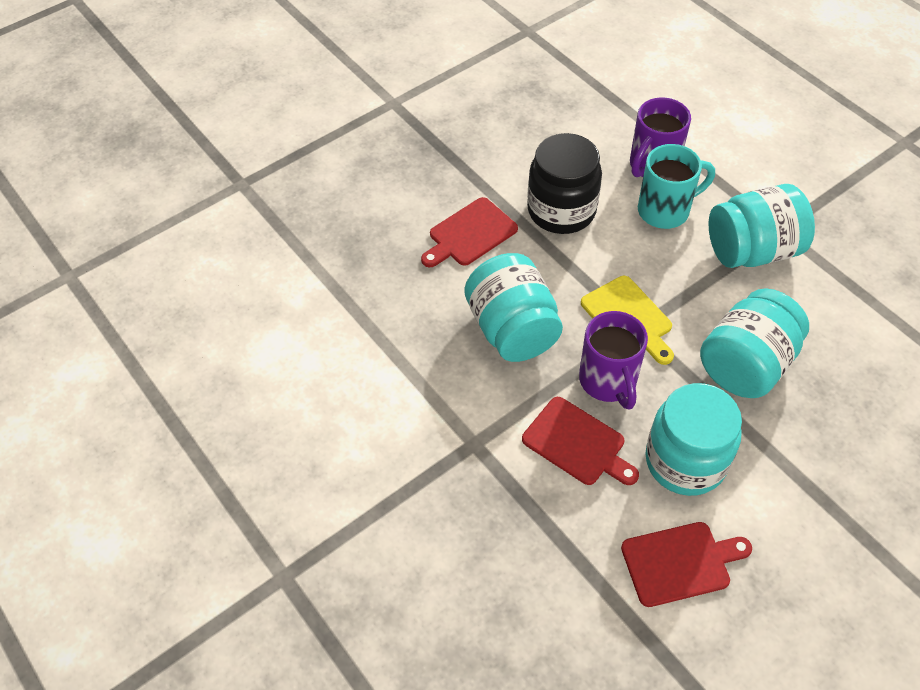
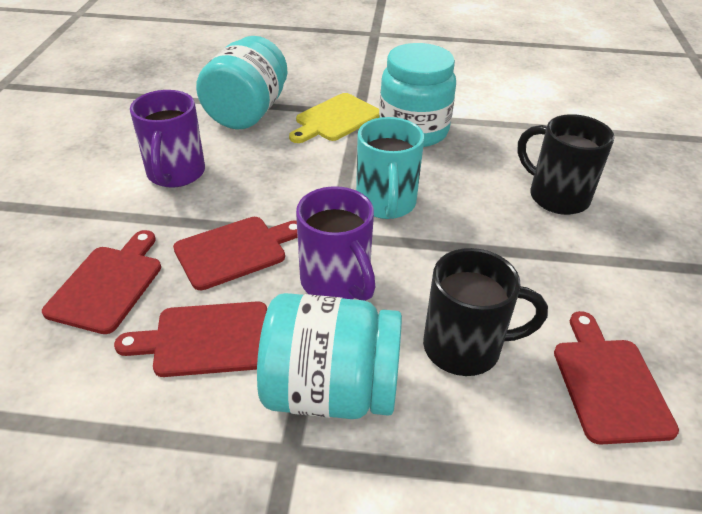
black jar: 1 -> 0
black mug: 0 -> 2
red cutting board: 3 -> 4
turquoise jar: 4 -> 3

